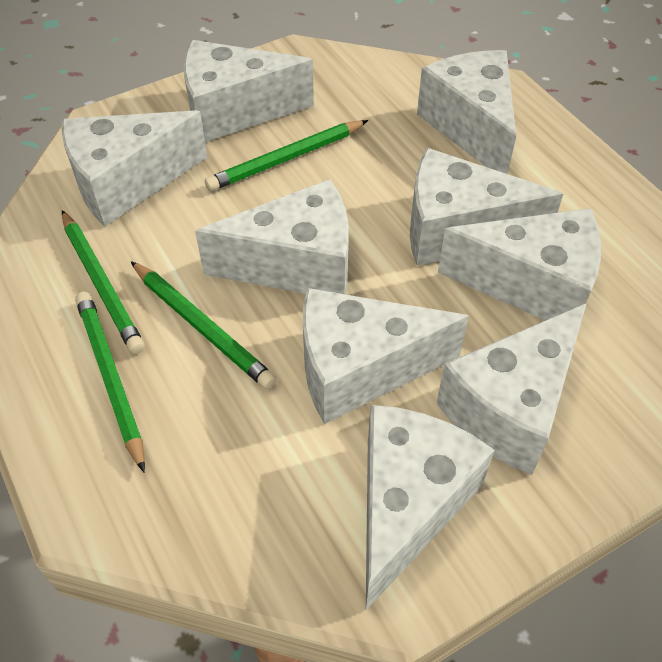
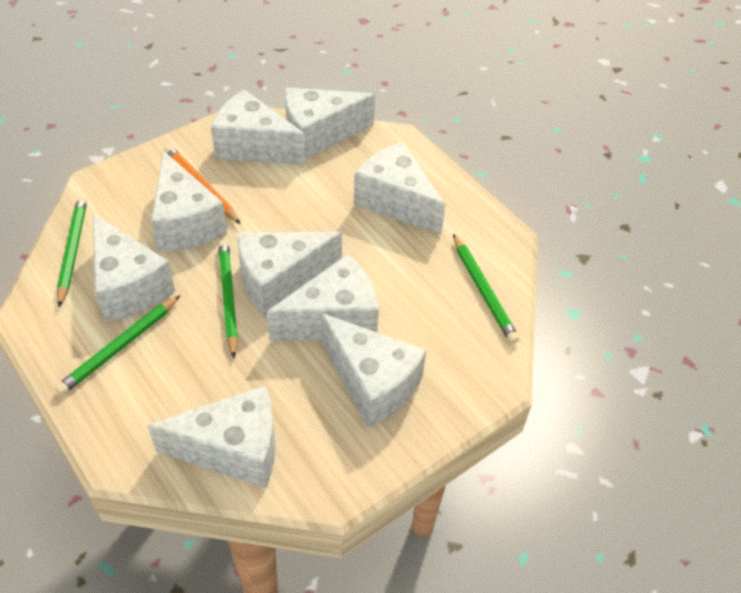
orange pencil: 0 -> 1

